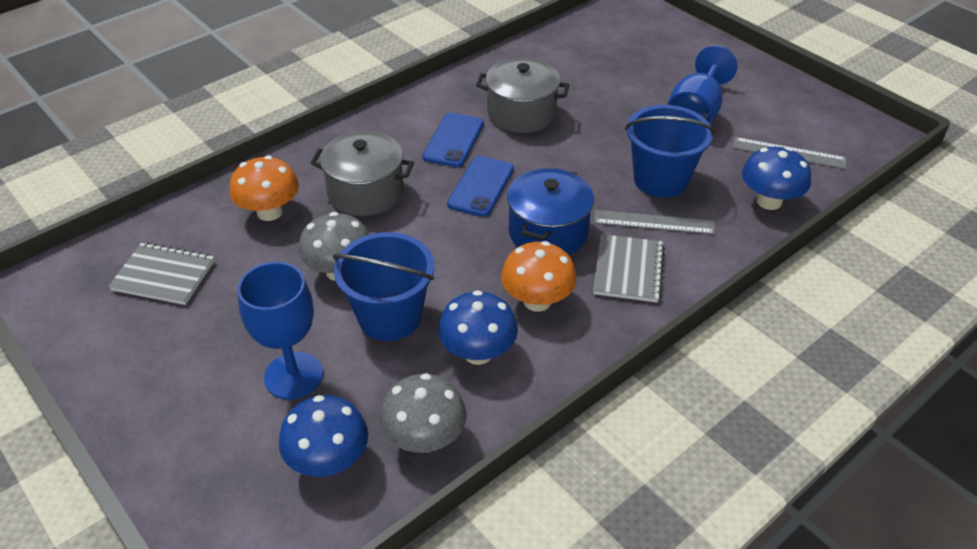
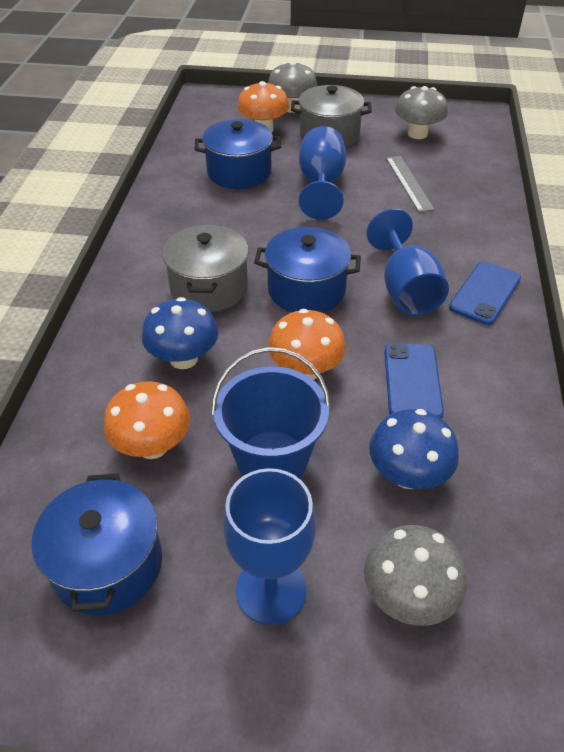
blue bucket: 2 -> 1
blue goblet: 2 -> 3
blue mushroom: 3 -> 2
blue pot: 1 -> 3
grey mushroom: 2 -> 3
grey notebook: 2 -> 0
grey ruler: 2 -> 1
orange mushroom: 2 -> 3

